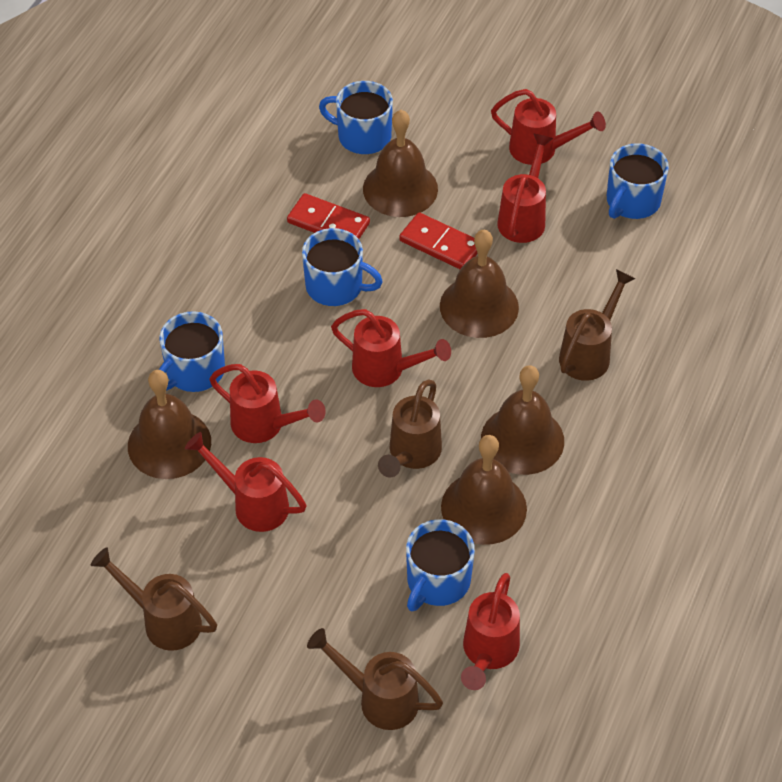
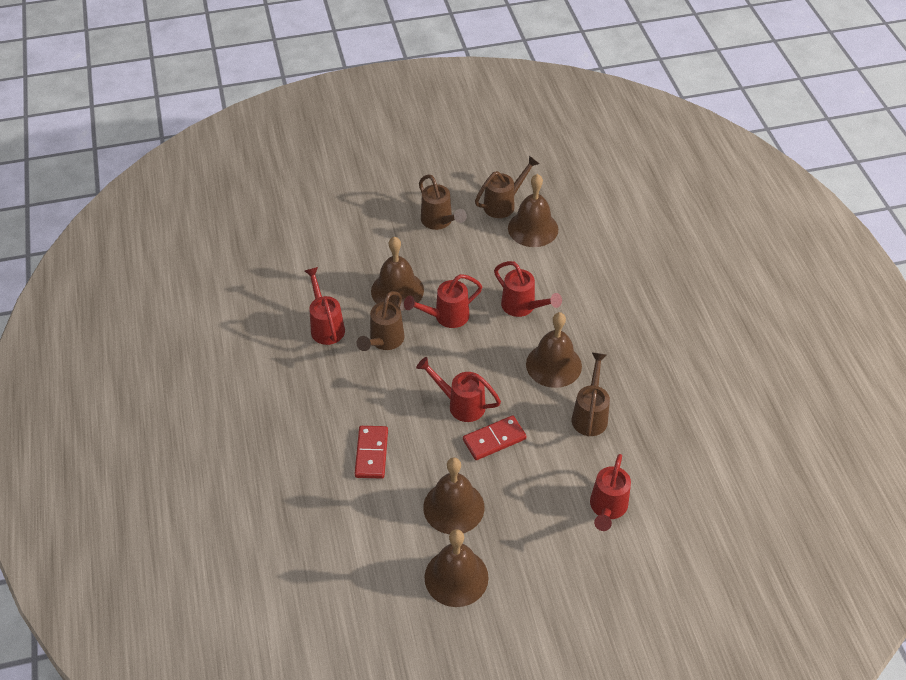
blue mug: 5 -> 0
red watering can: 6 -> 5

